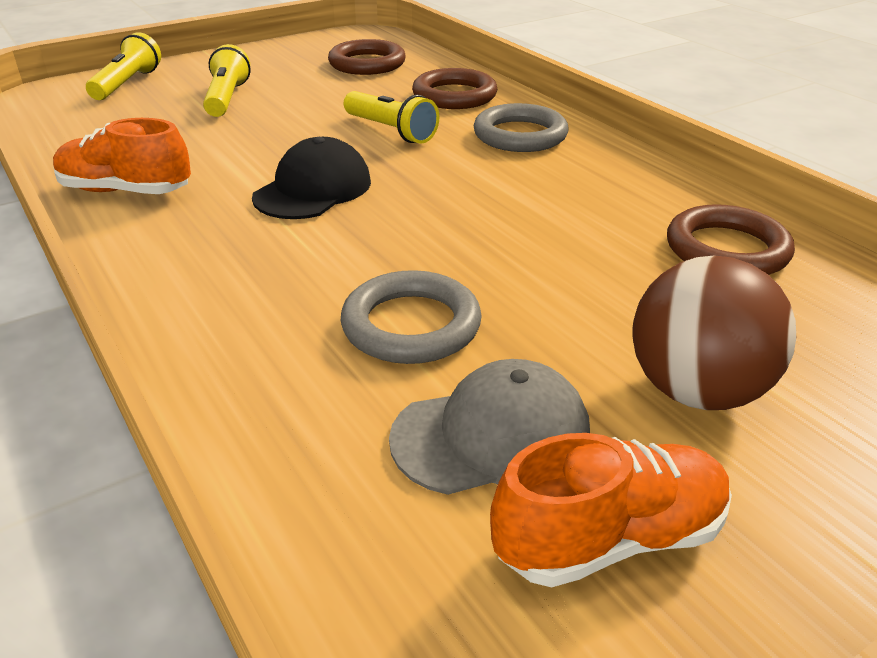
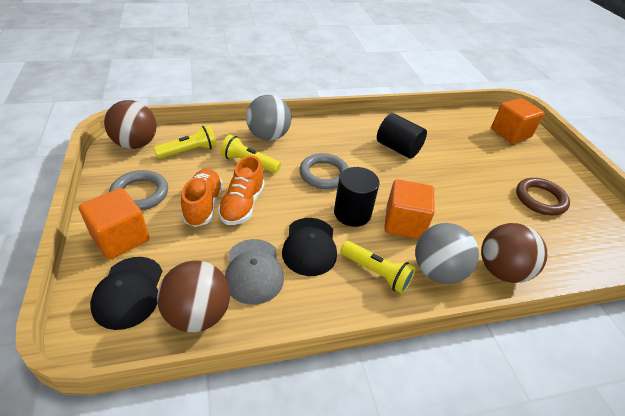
black cap: 1 -> 2
black cylinder: 0 -> 2
brown ball: 1 -> 3
brown ring: 3 -> 1
grey ball: 0 -> 2
orange cube: 0 -> 3

